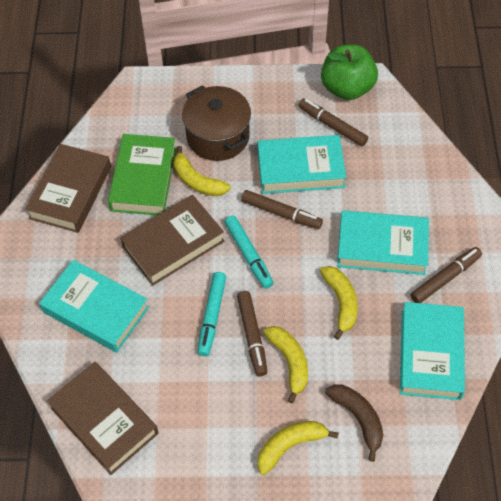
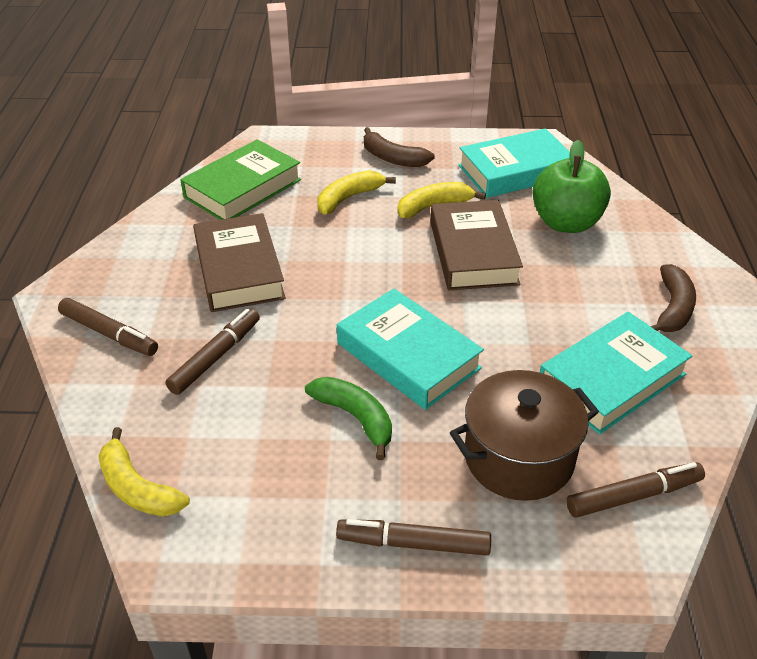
brown banana: 1 -> 2
brown book: 3 -> 2
green banana: 0 -> 1
turquoise book: 4 -> 3
turquoise marker: 2 -> 0
yellow banana: 4 -> 3

